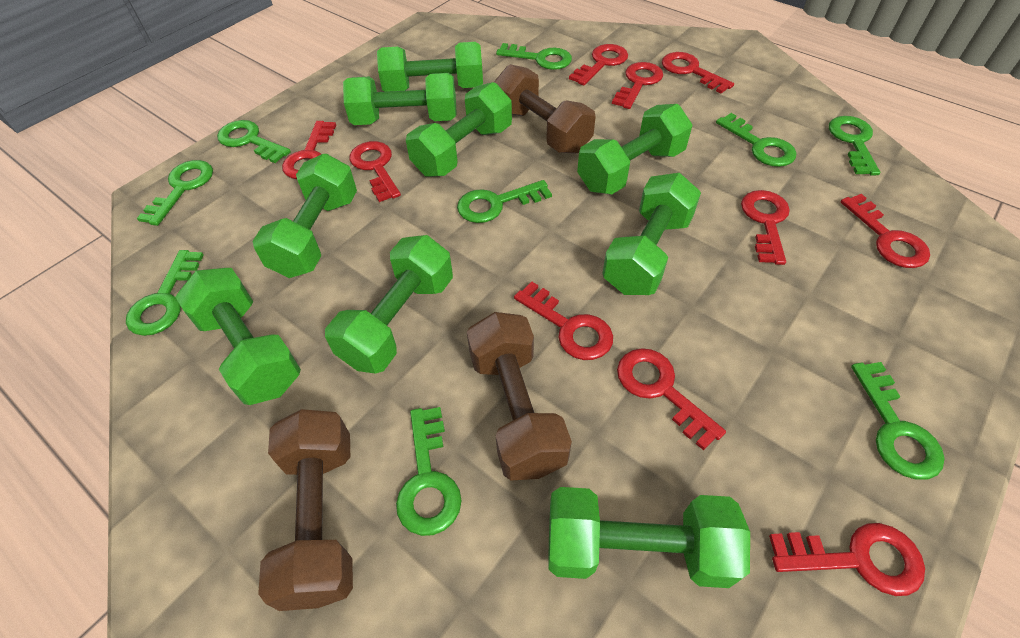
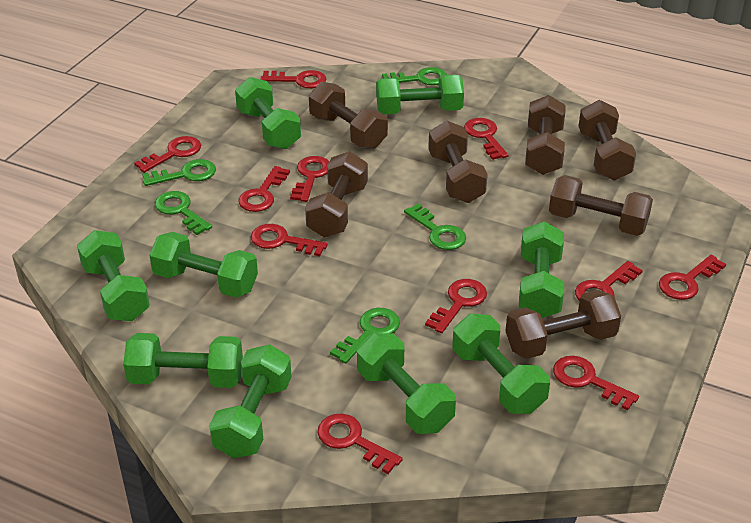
brown dumbbell: 3 -> 7
green key: 9 -> 5
red key: 10 -> 11

